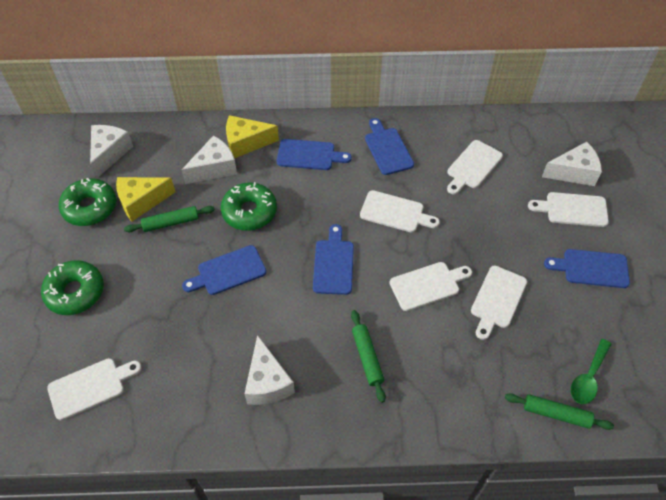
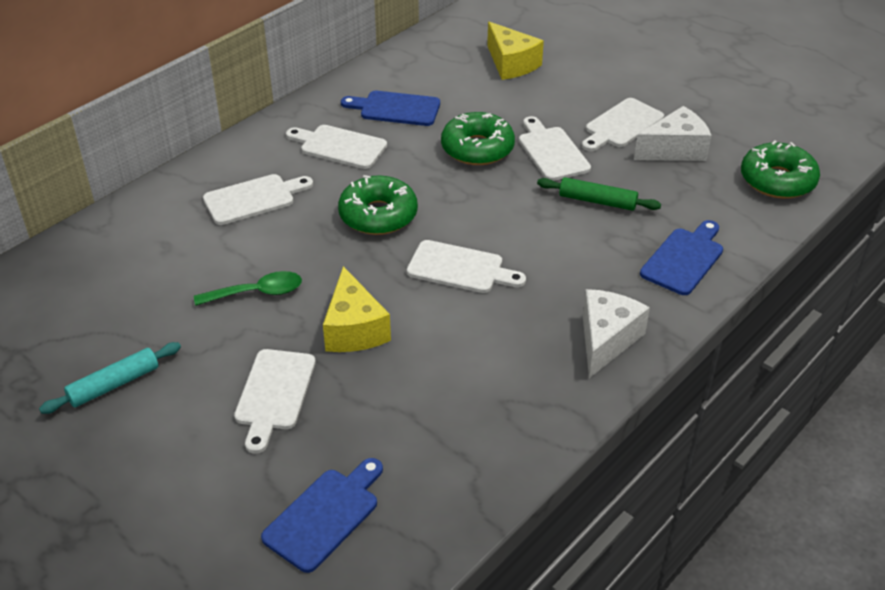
blue cutting board: 5 -> 3
green rolling pin: 3 -> 1
turquoise rolling pin: 0 -> 1
white cheese: 4 -> 2

